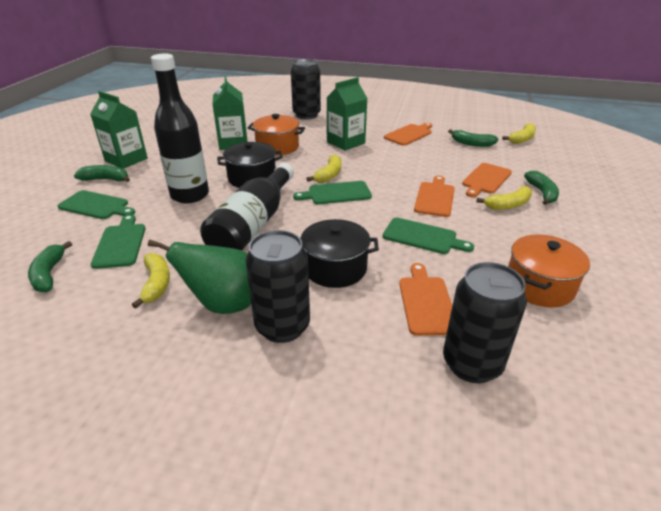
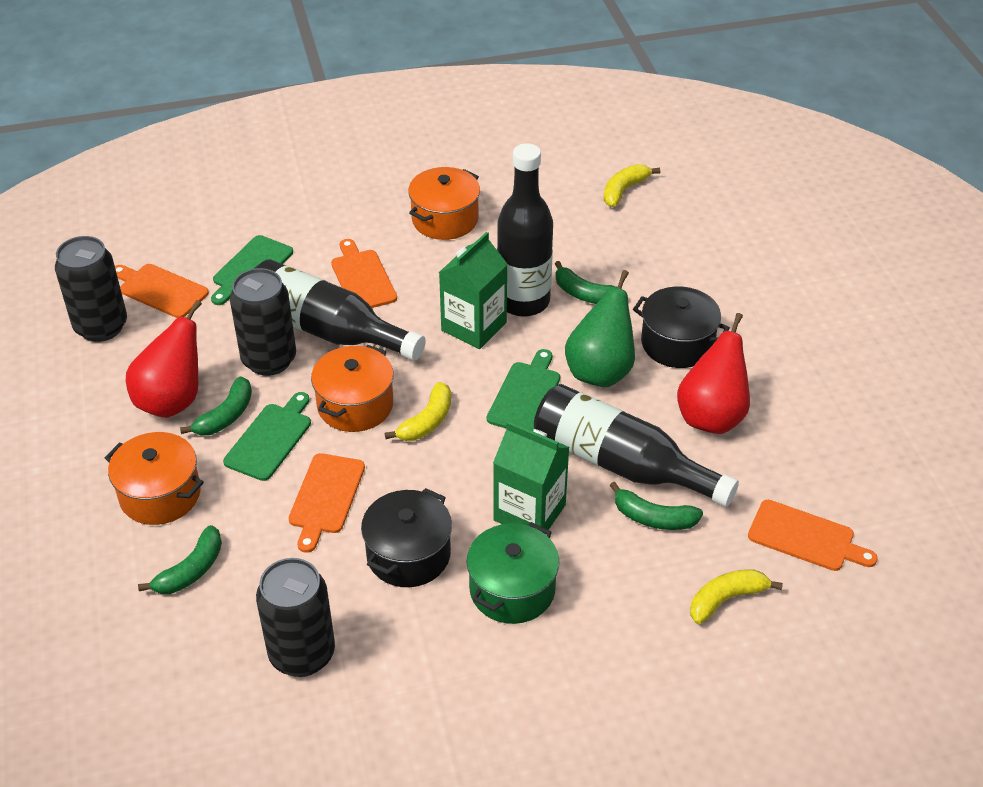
black bottle: 2 -> 3
green carton: 3 -> 2
green cutting board: 4 -> 3
green pot: 0 -> 1
orange pot: 2 -> 3
red pear: 0 -> 2
yellow banana: 4 -> 3

